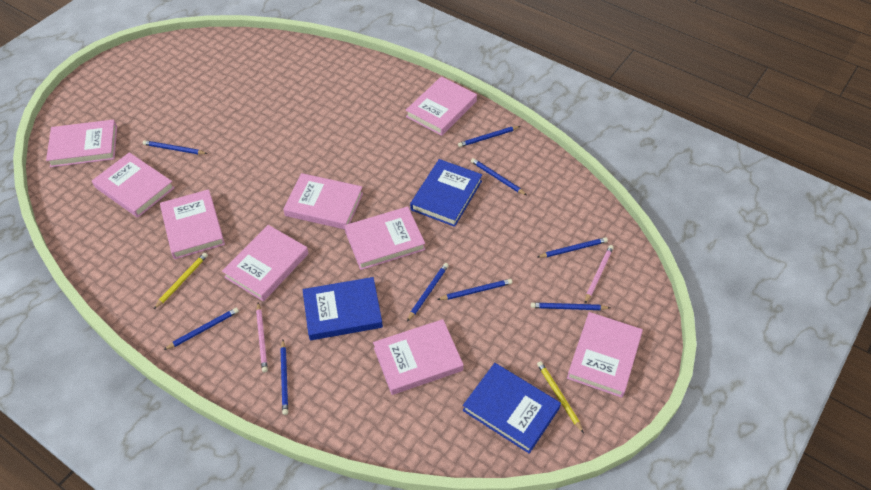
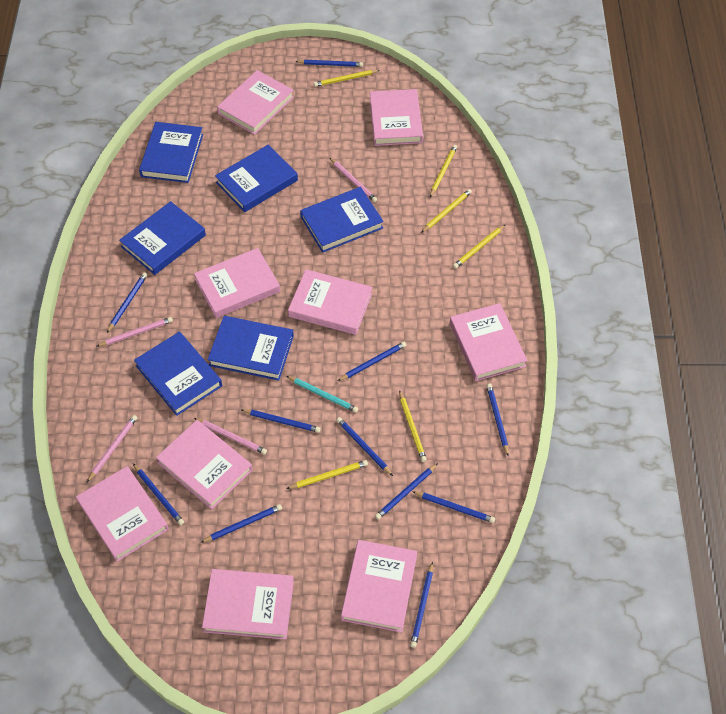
blue book: 3 -> 6
blue pencil: 9 -> 11
pink pencil: 2 -> 4
turquoise pencil: 0 -> 1
yellow pencil: 2 -> 6

